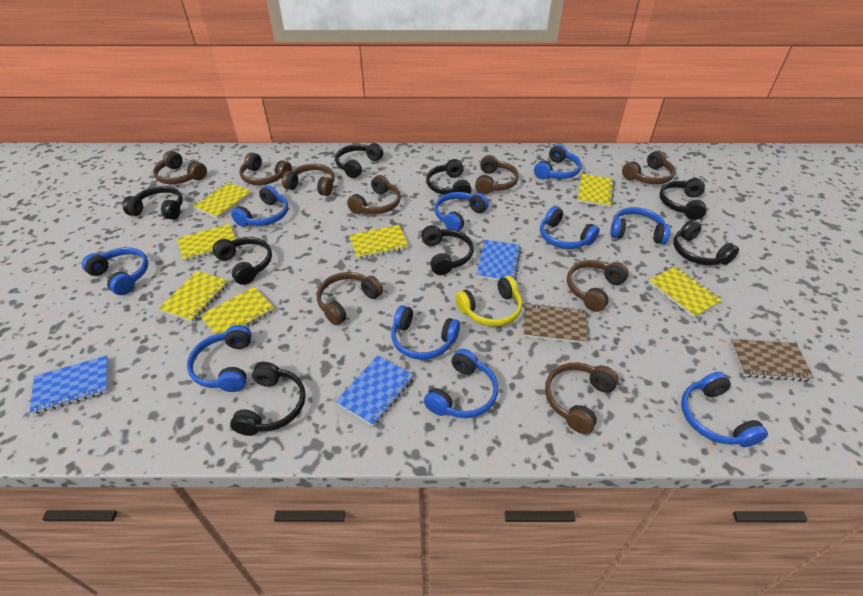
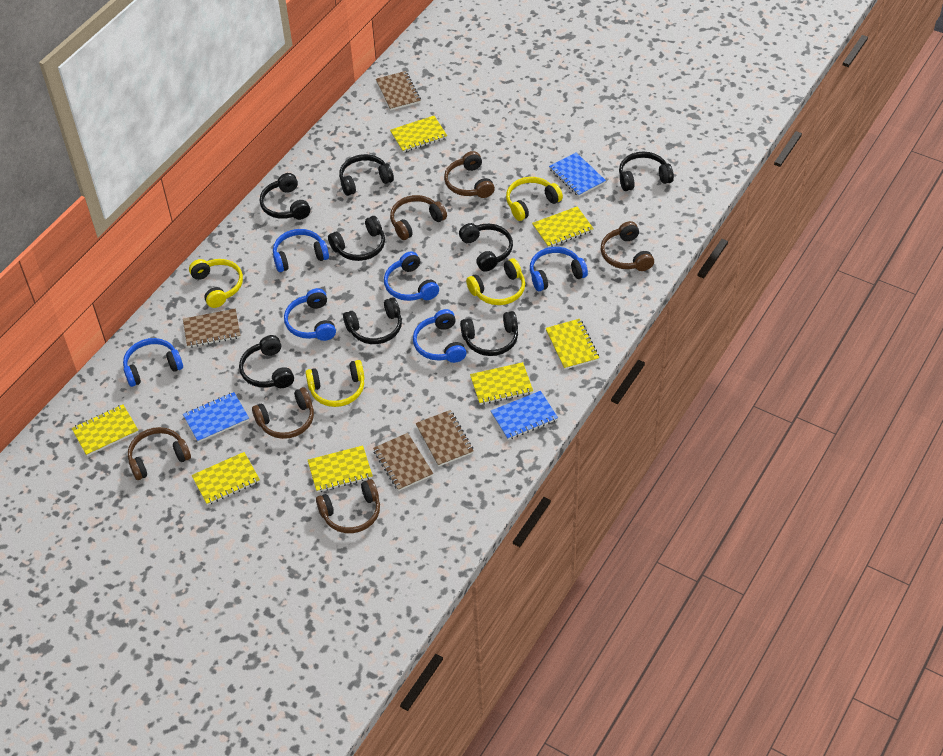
blue headphones: 10 -> 6
brown headphones: 9 -> 6
brown notebook: 2 -> 4
yellow headphones: 1 -> 4

